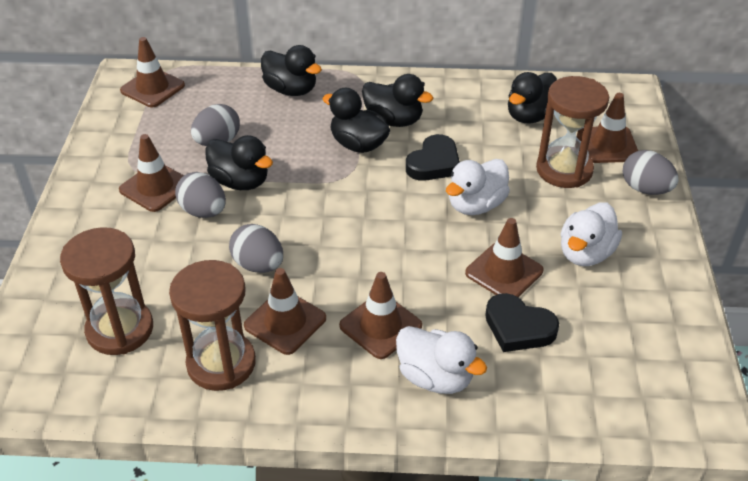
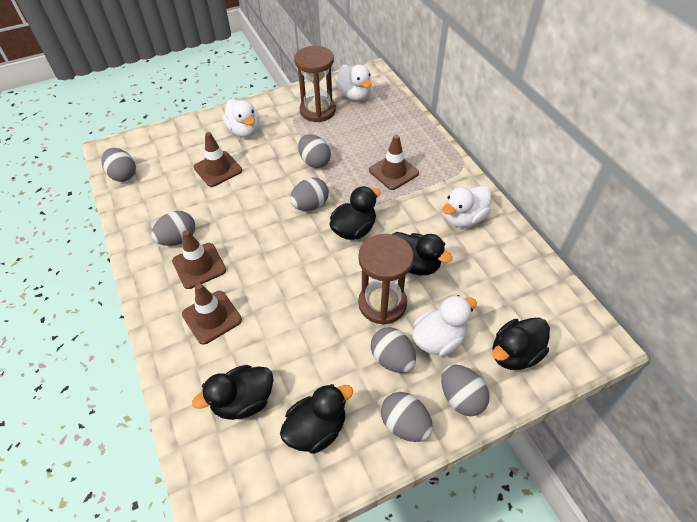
black heart: 2 -> 0
brown hourglass: 3 -> 2
brown traffic cone: 6 -> 4
grey egg: 4 -> 7
white duck: 3 -> 4

